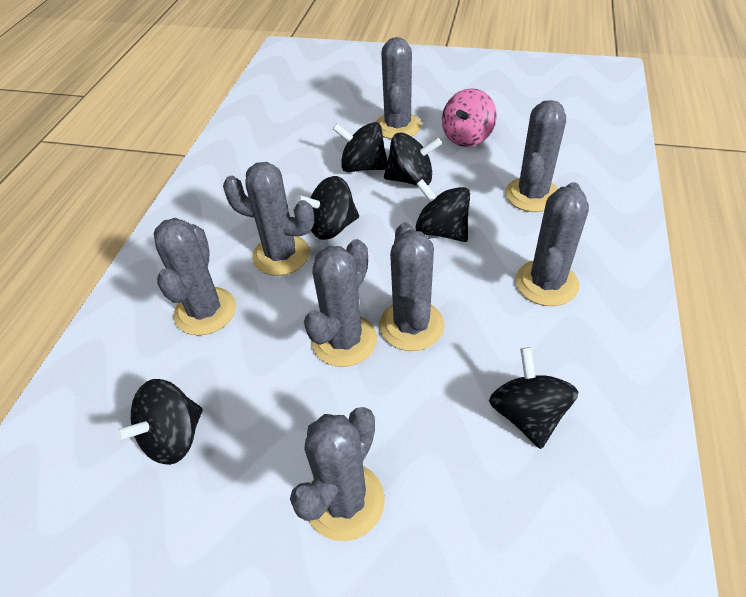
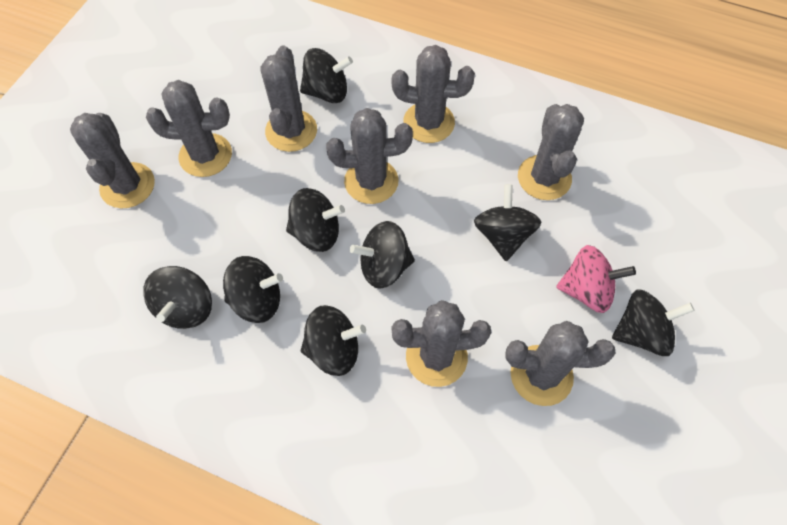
black spinning top: 6 -> 8

